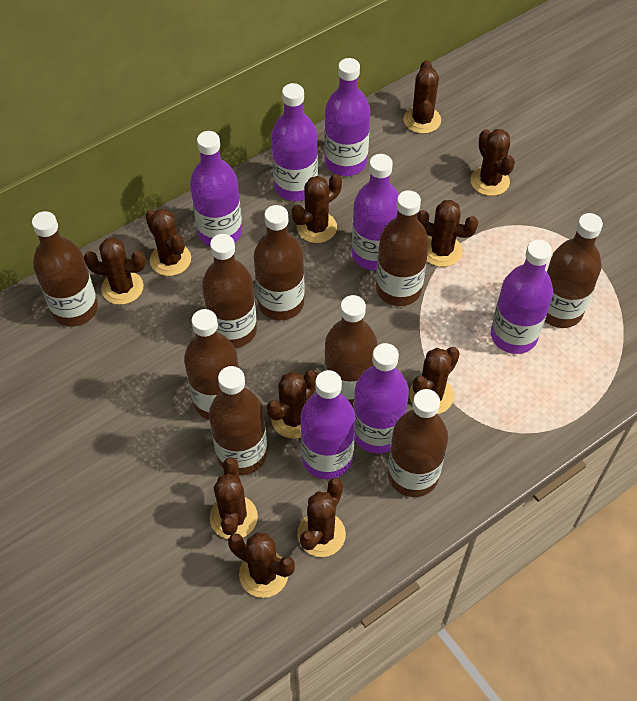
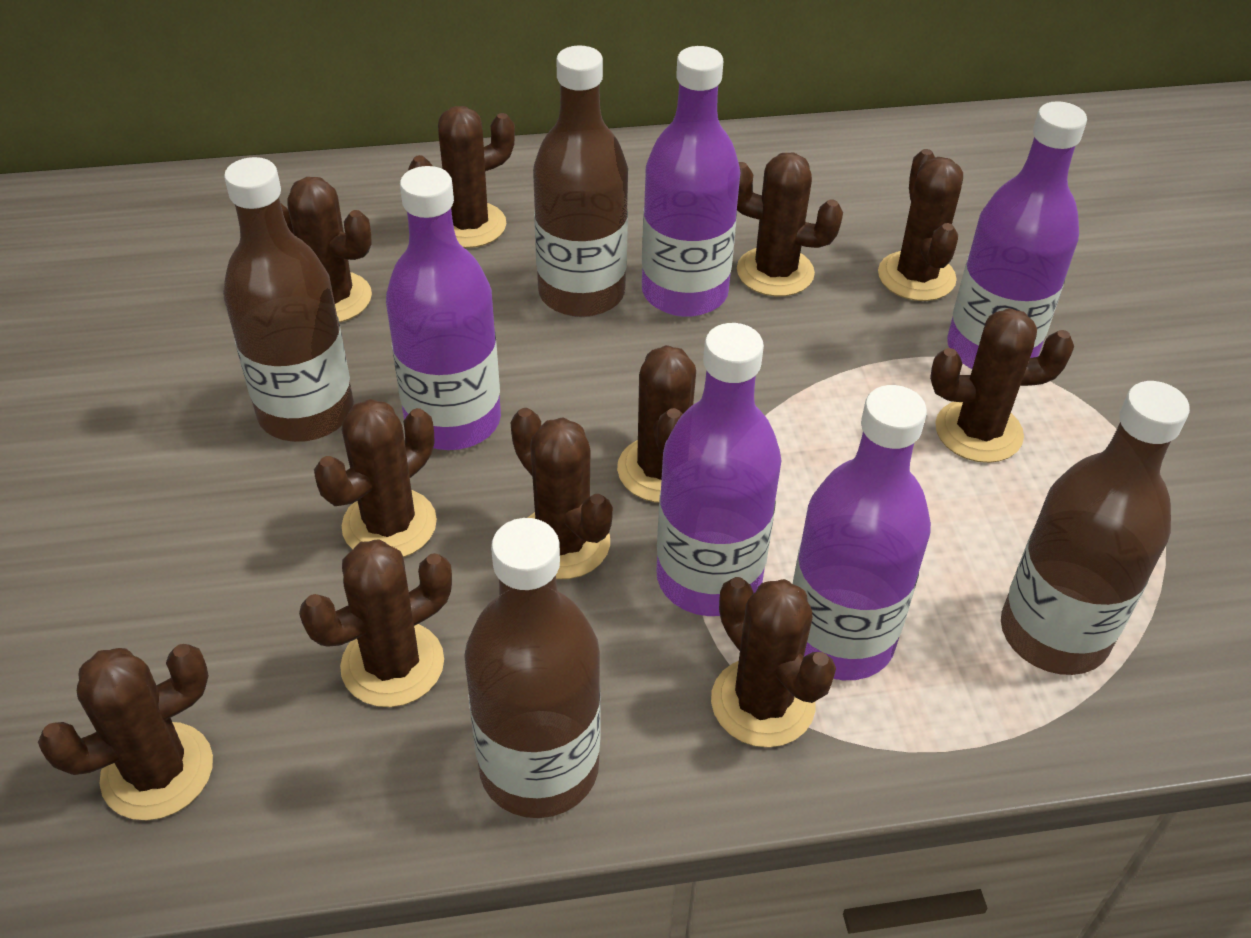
brown bottle: 9 -> 4
purple bottle: 7 -> 5

